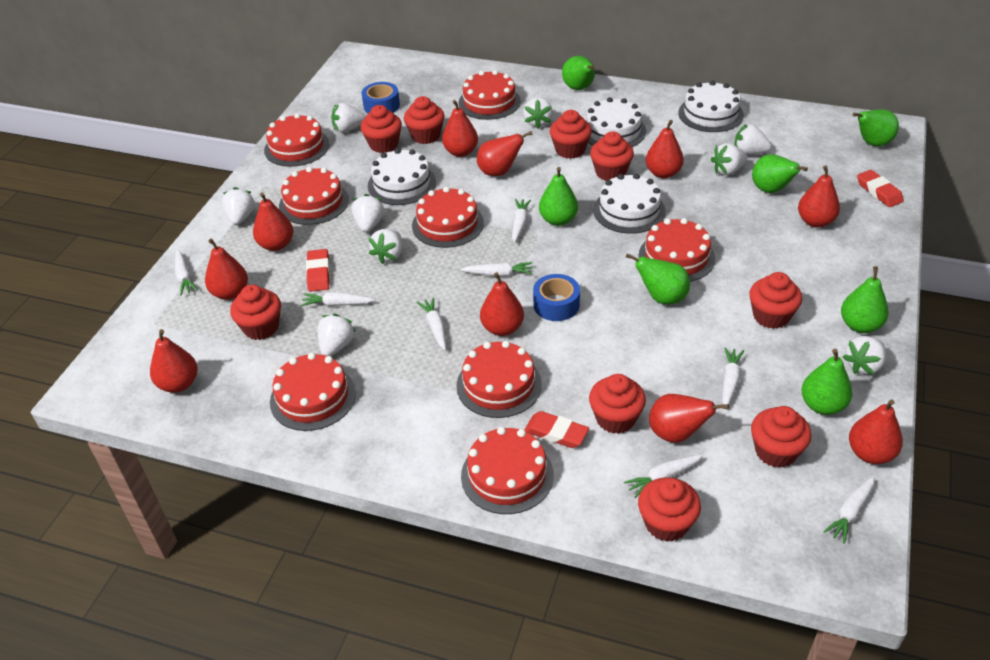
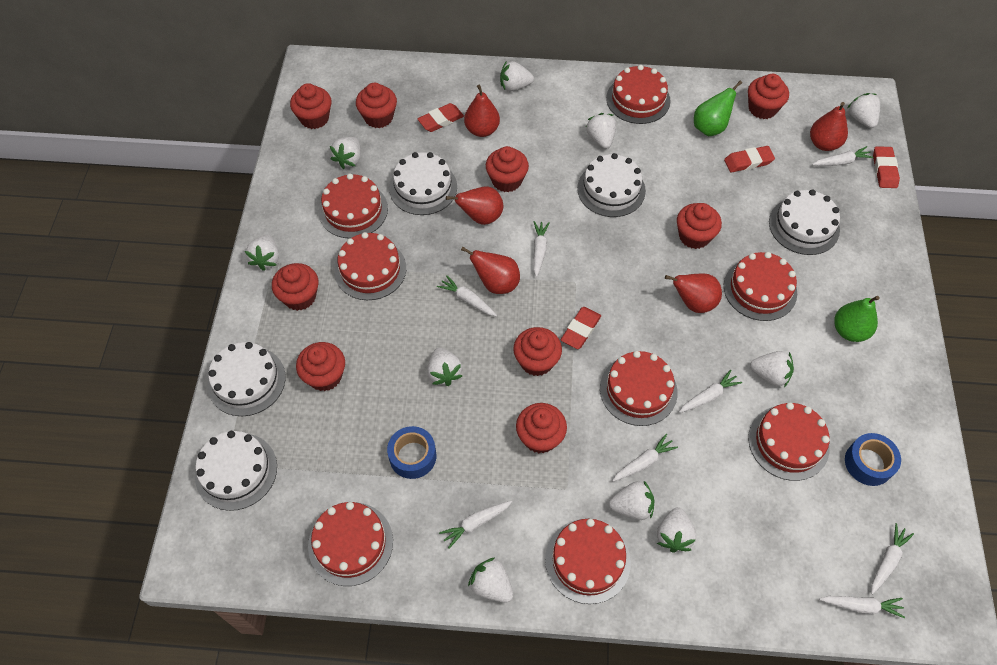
green pear: 7 -> 2
red eraser: 3 -> 4
red pear: 10 -> 5
white cake: 4 -> 5
white strawberry: 9 -> 10

